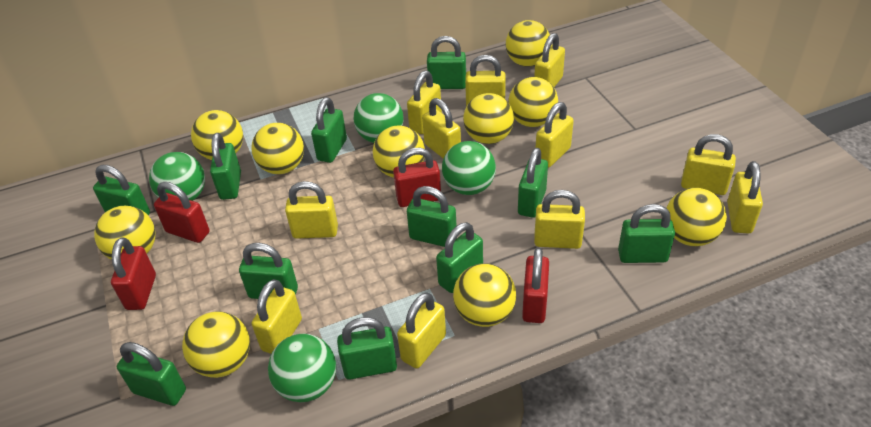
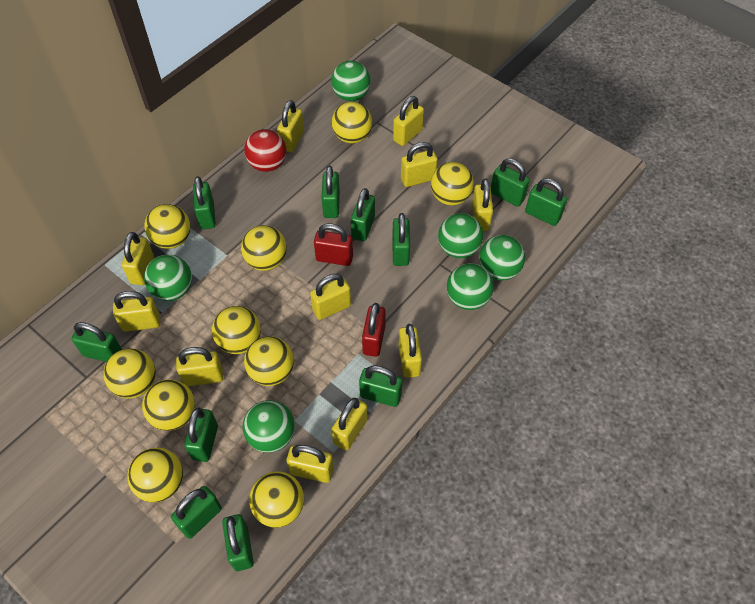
green ball: 4 -> 6
red ball: 0 -> 1
red padlock: 4 -> 2

